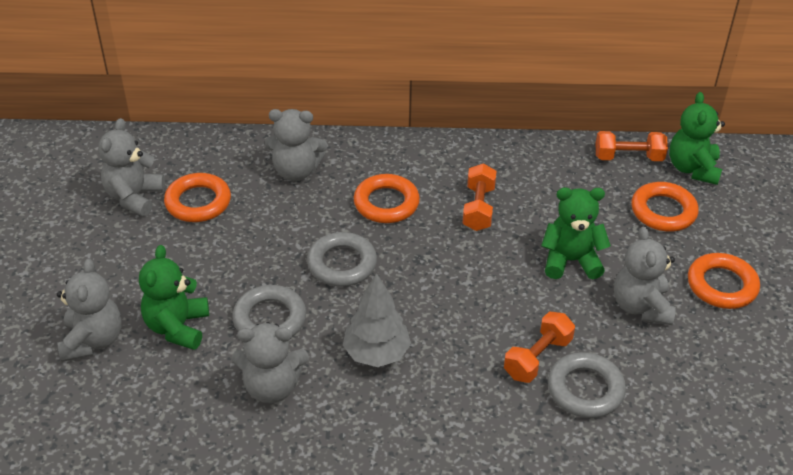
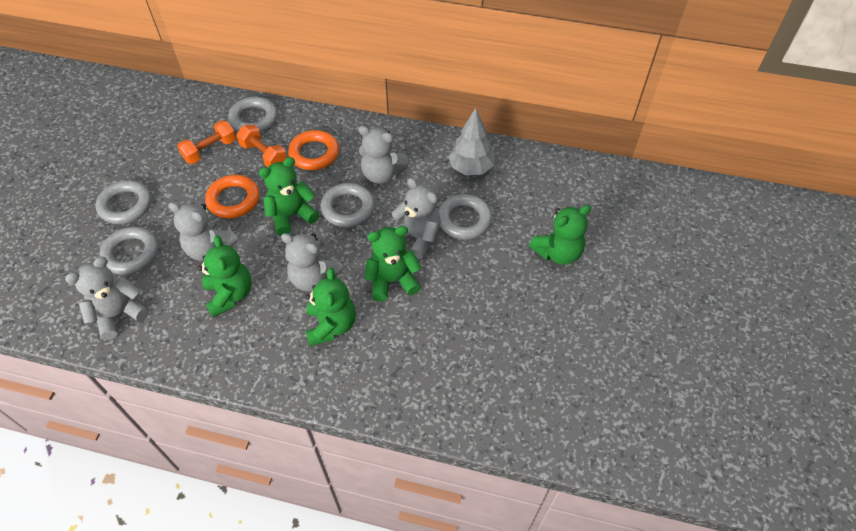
green teddy bear: 3 -> 5
grey ring: 3 -> 5
orange dumbbell: 3 -> 2
orange ring: 4 -> 2

